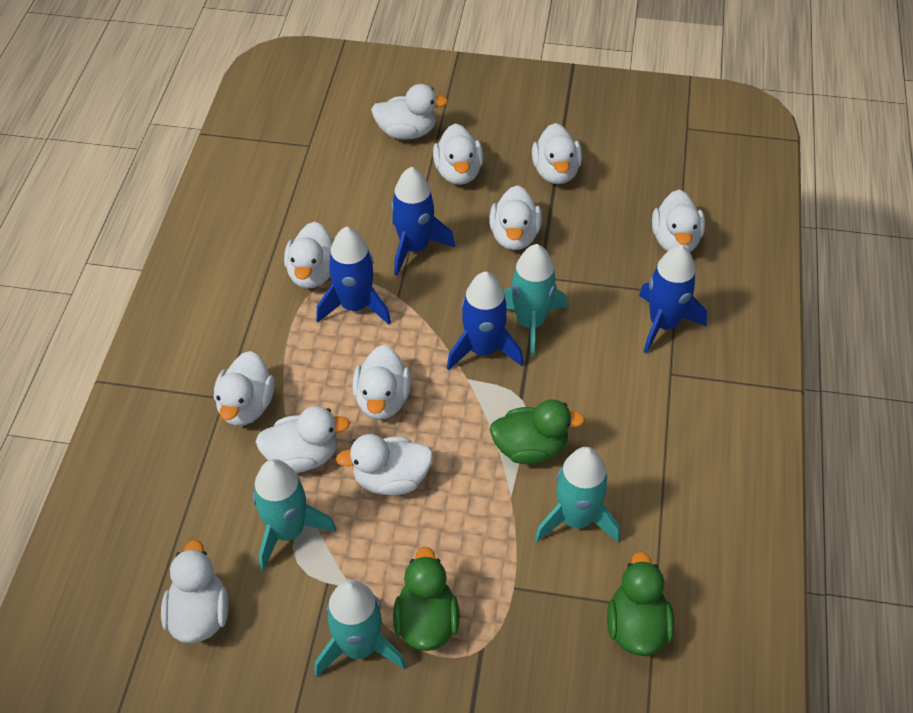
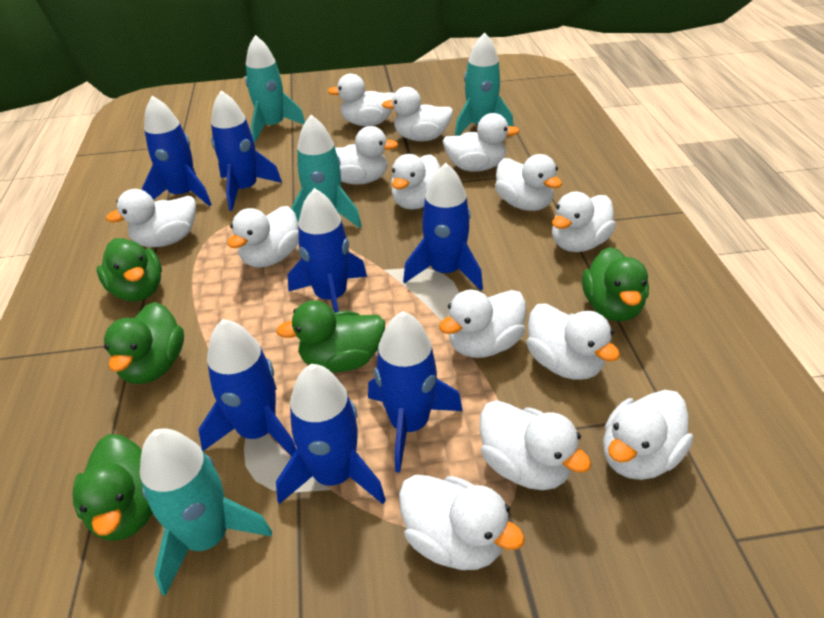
blue rocket: 4 -> 7
green duck: 3 -> 5
white duck: 11 -> 14

